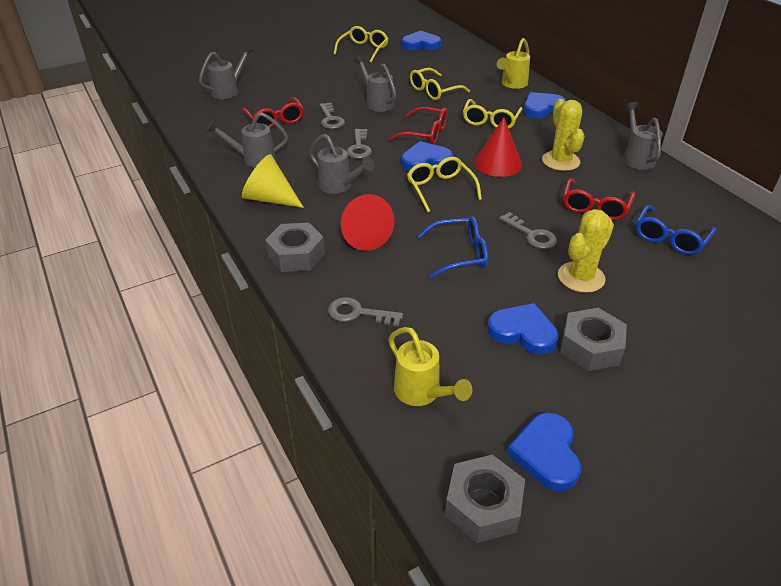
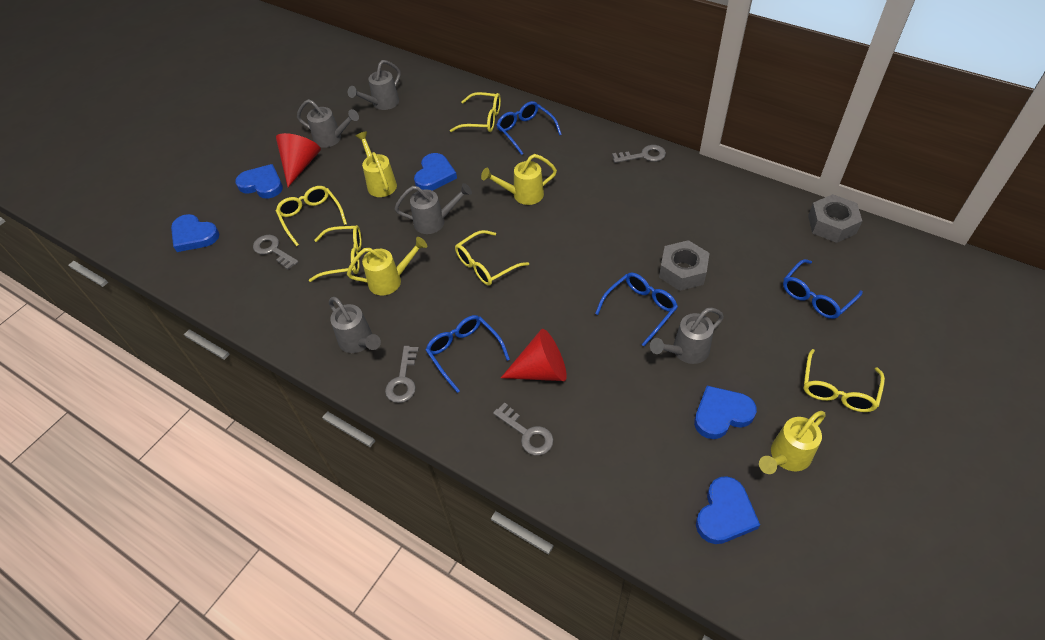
blue glasses: 2 -> 4
grey nut: 3 -> 2
red glasses: 3 -> 0
yellow cactus: 2 -> 0
yellow cone: 1 -> 0
yellow glasses: 4 -> 5
yellow watering can: 2 -> 4

